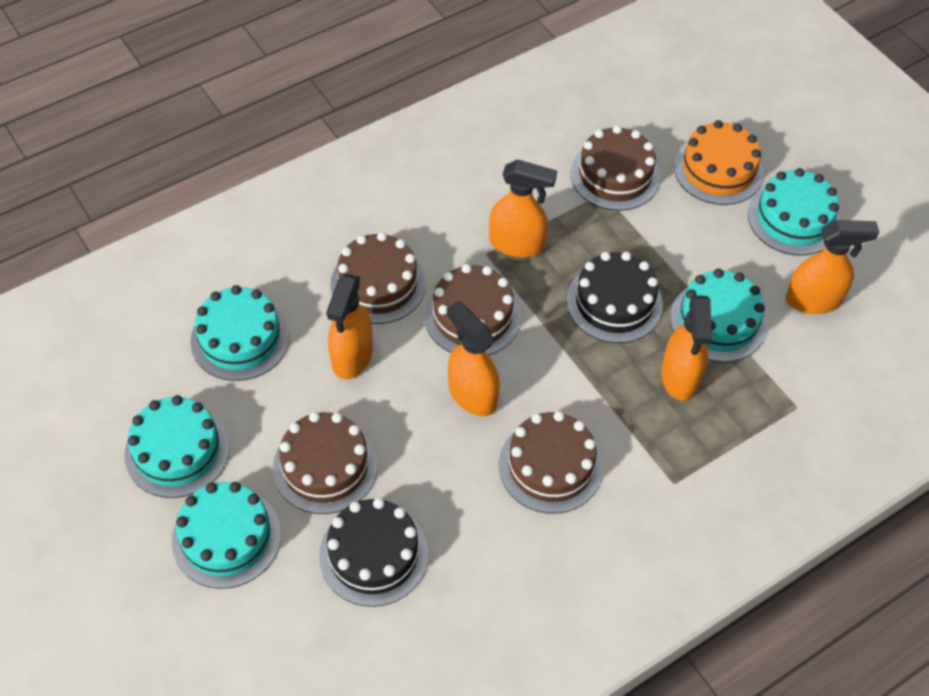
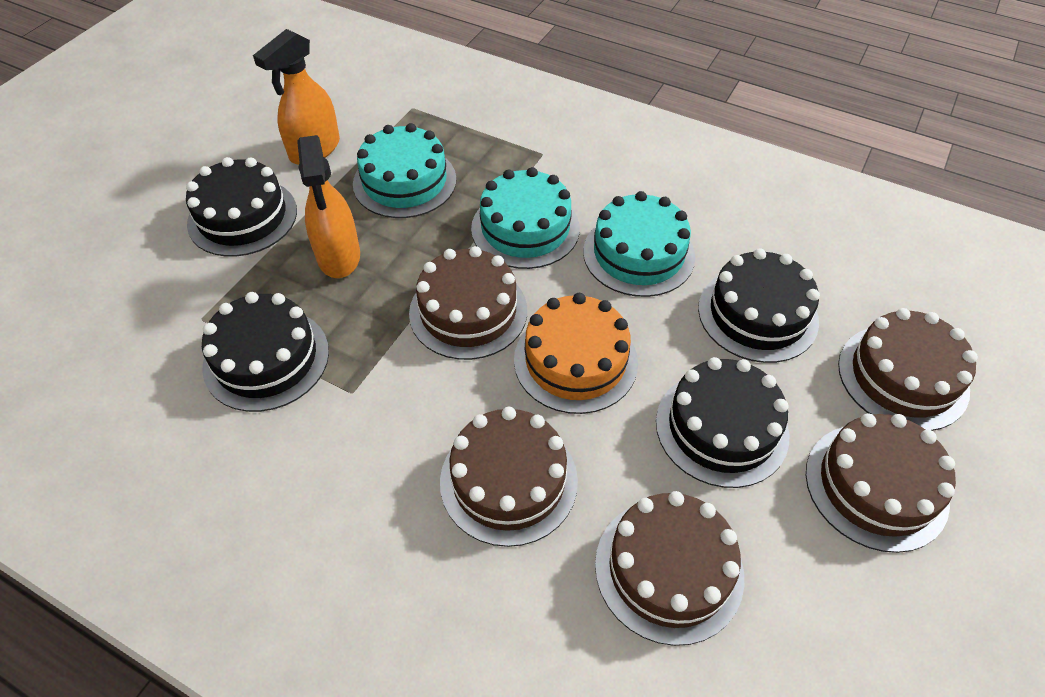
black cake: 2 -> 4
orange spray bottle: 5 -> 2
turquoise cake: 5 -> 3

